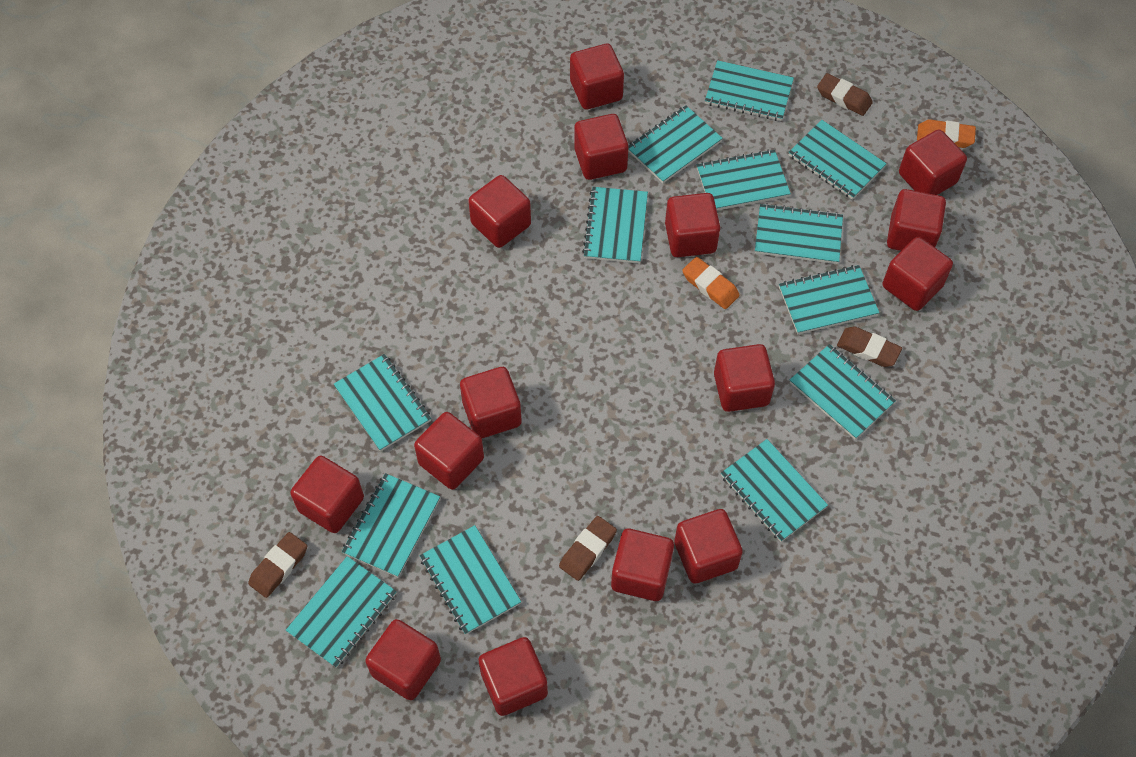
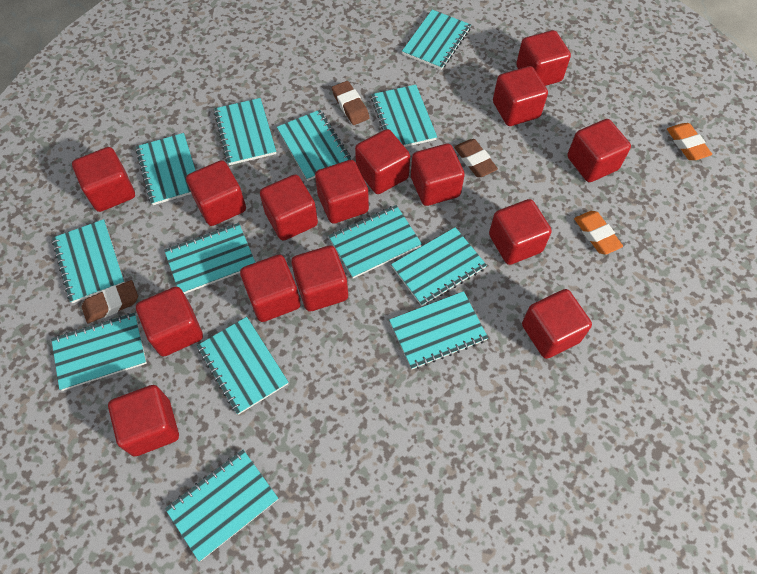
brown eraser: 4 -> 3

